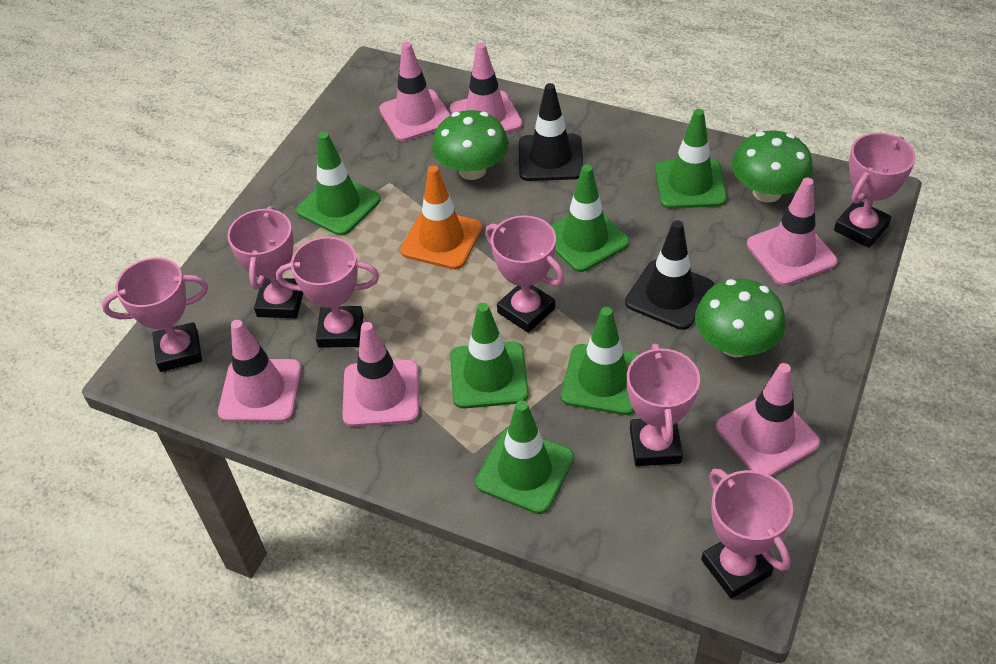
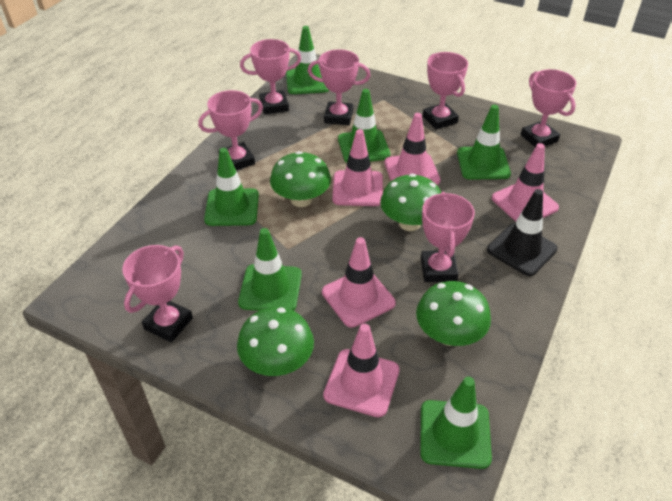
black traffic cone: 2 -> 1
green mushroom: 3 -> 4
orange traffic cone: 1 -> 0
pink traffic cone: 6 -> 5

